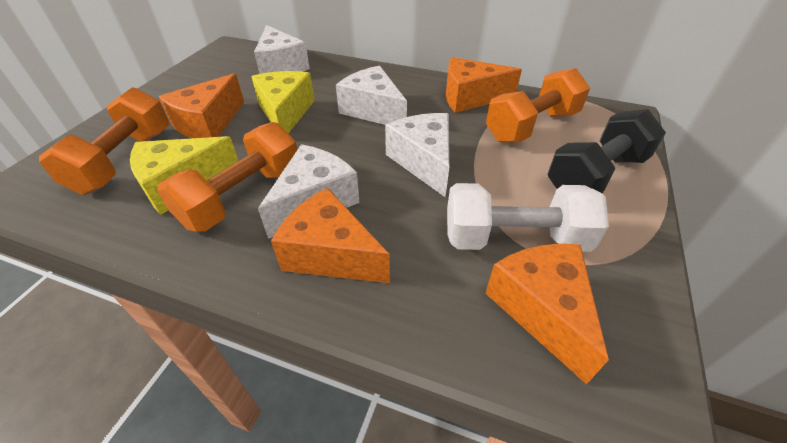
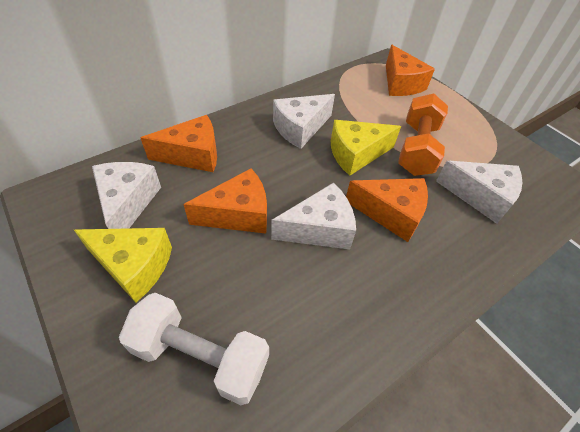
black dumbbell: 1 -> 0
orange dumbbell: 3 -> 1

